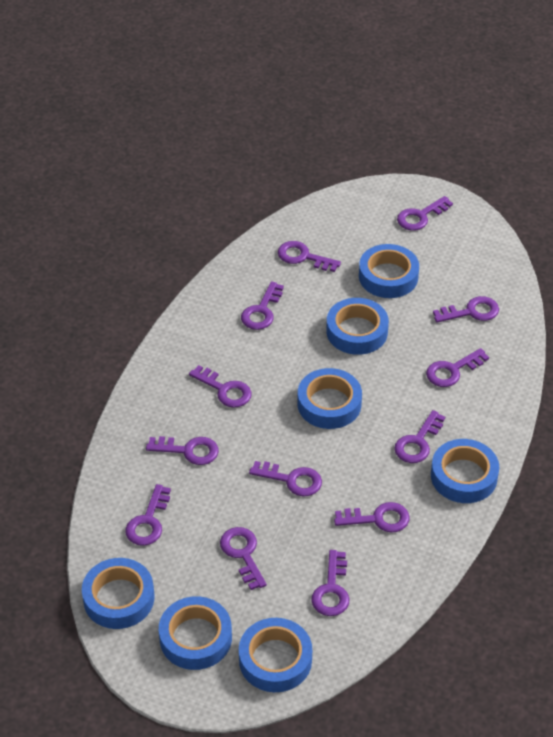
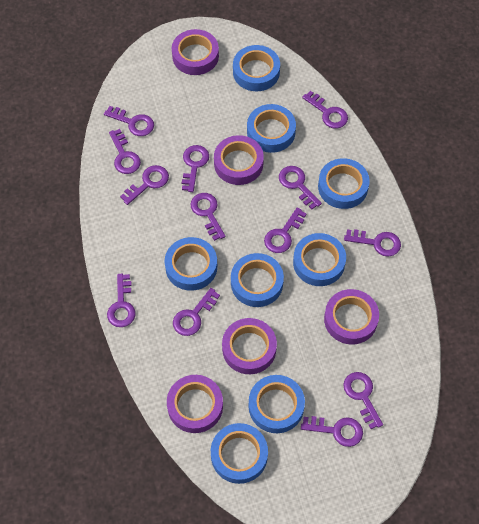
blue tape: 7 -> 8
purple tape: 0 -> 5

